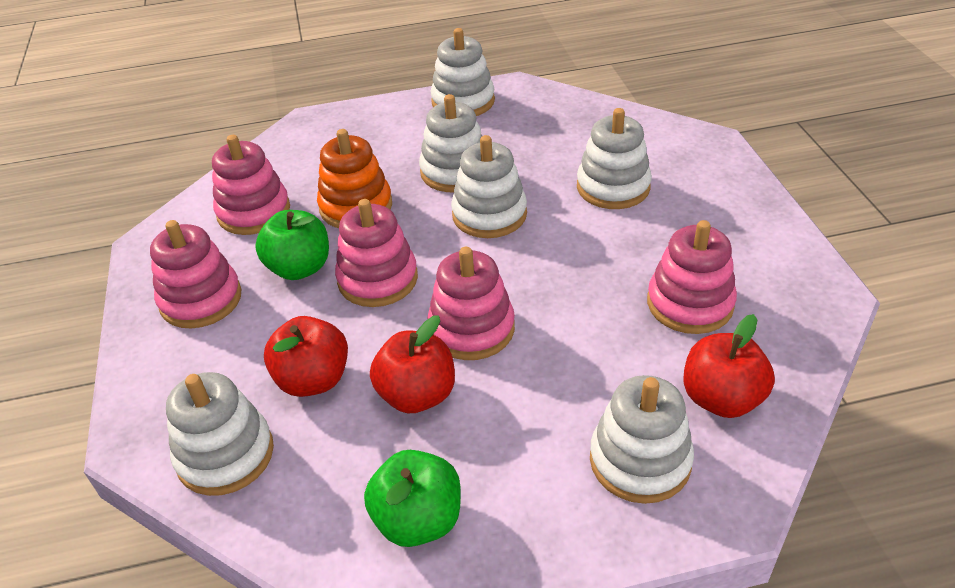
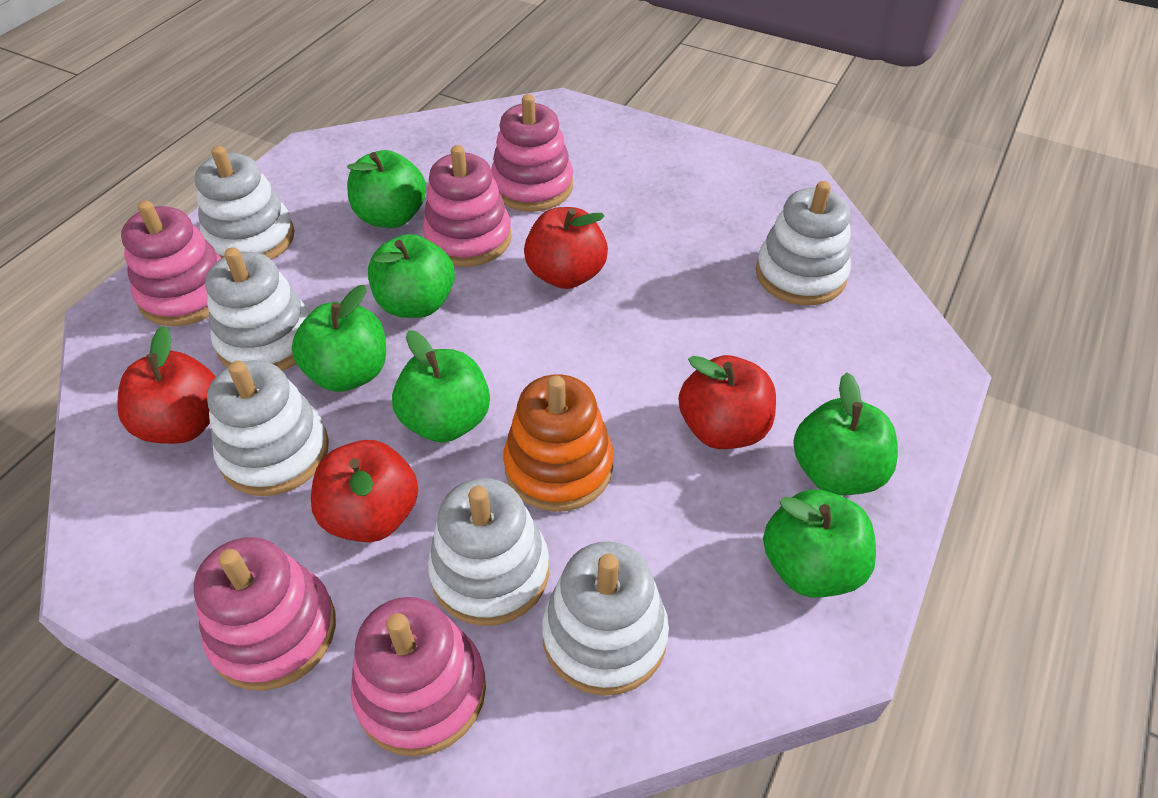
green apple: 2 -> 6
red apple: 3 -> 4

